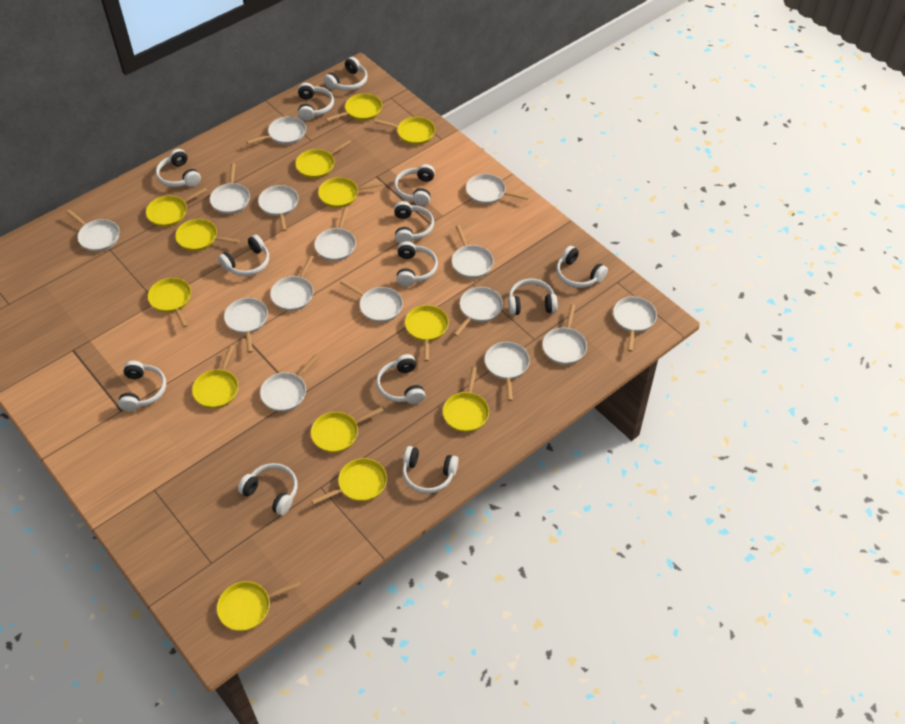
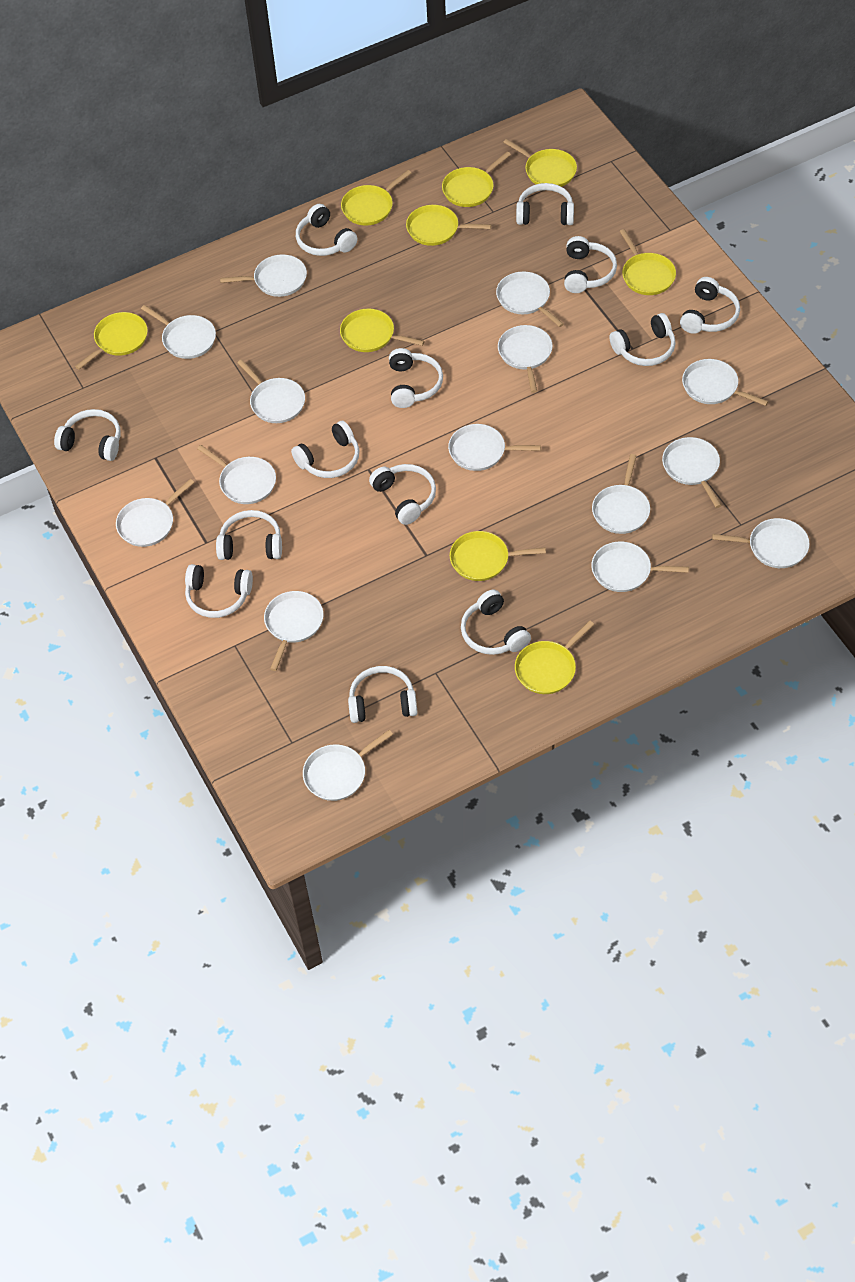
yellow pan: 13 -> 9

